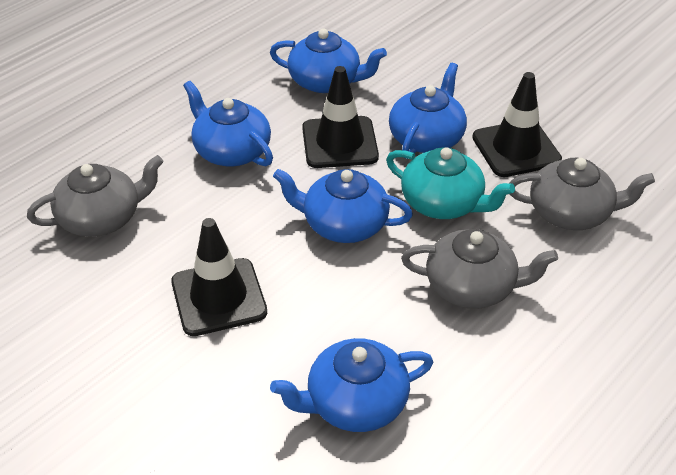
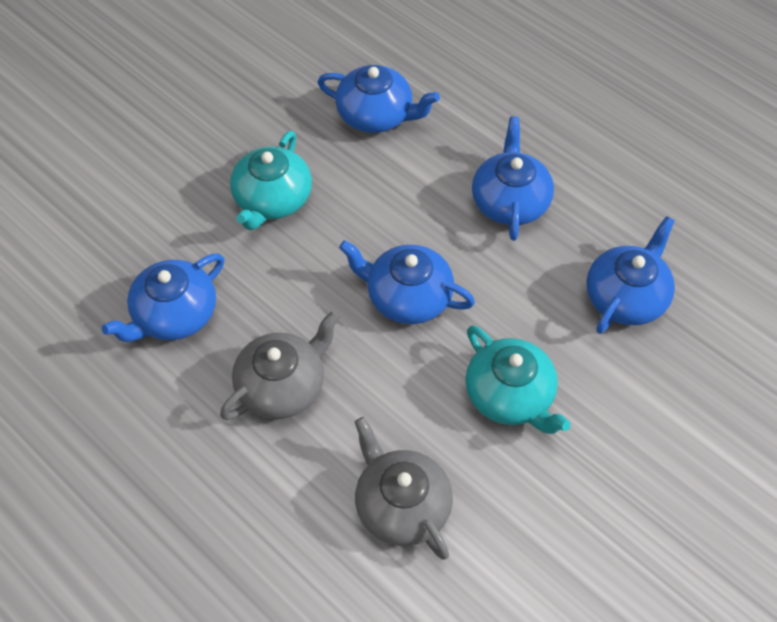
black traffic cone: 3 -> 0
grey teapot: 3 -> 2
turquoise teapot: 1 -> 2

